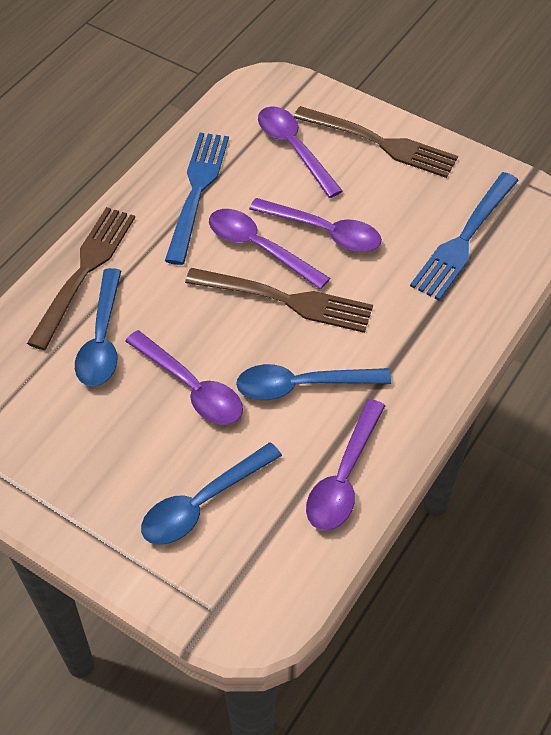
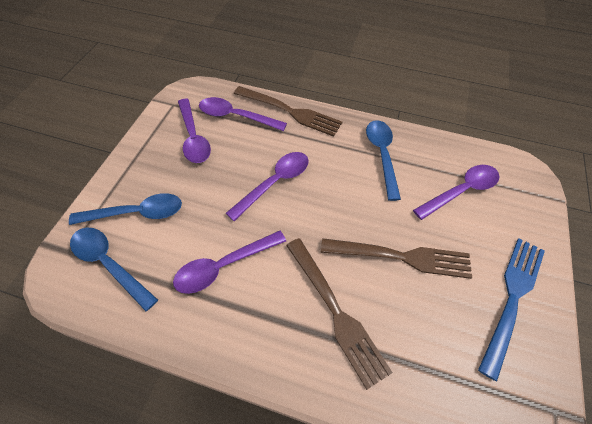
blue fork: 2 -> 1

